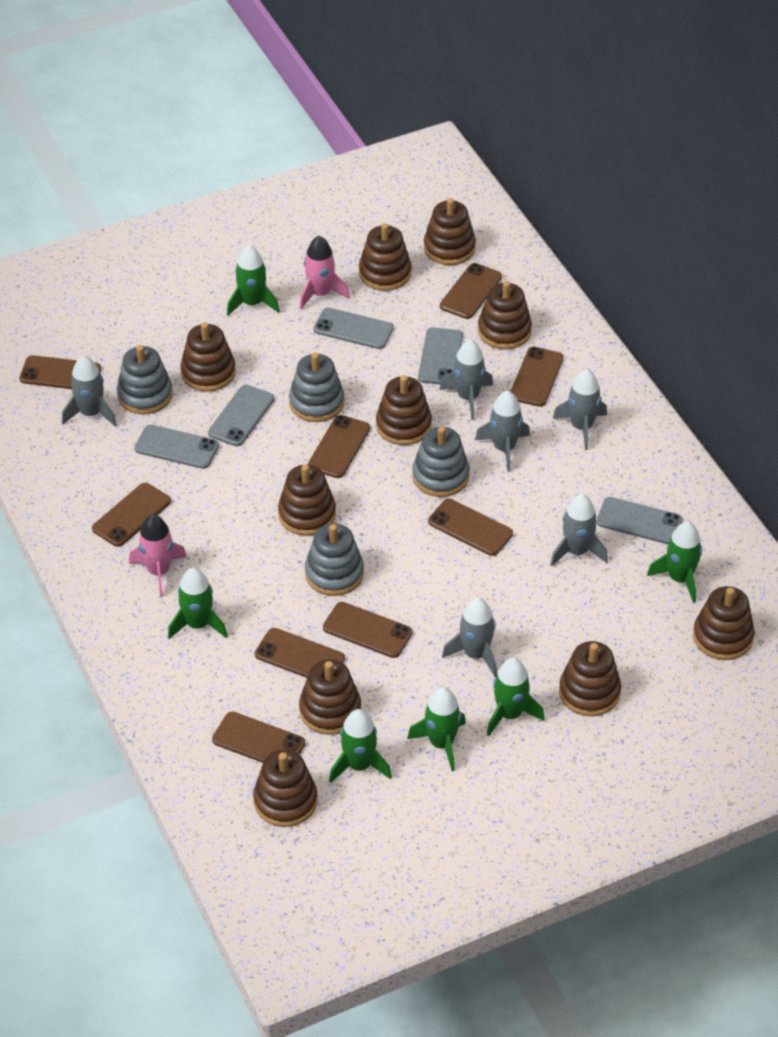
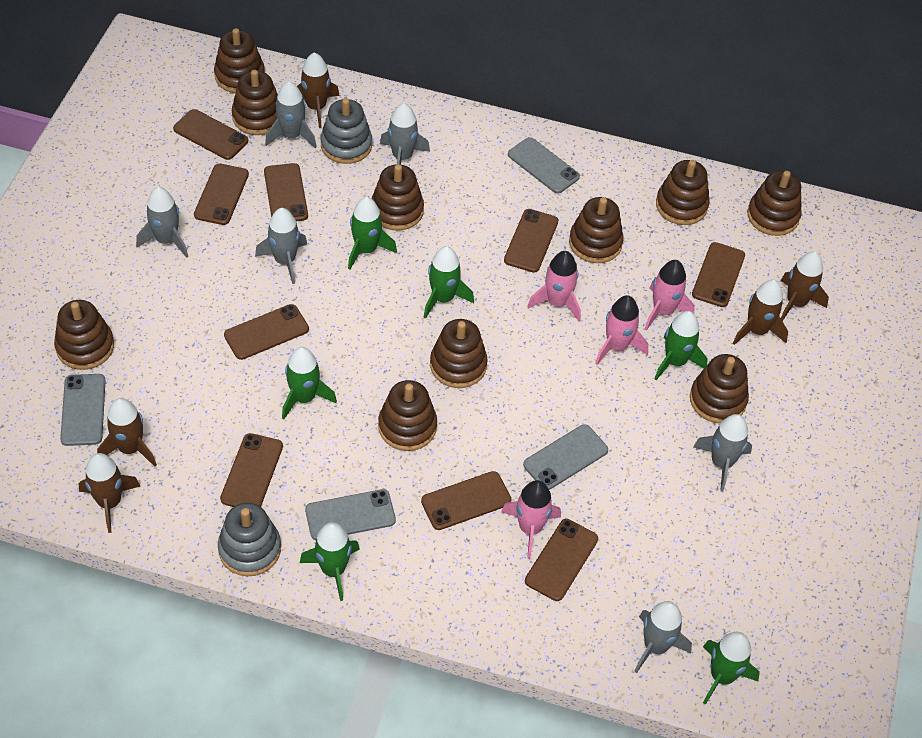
brown rocket: 0 -> 5
grey phone: 5 -> 4
grey stacking toy: 4 -> 2
pink rocket: 2 -> 4

